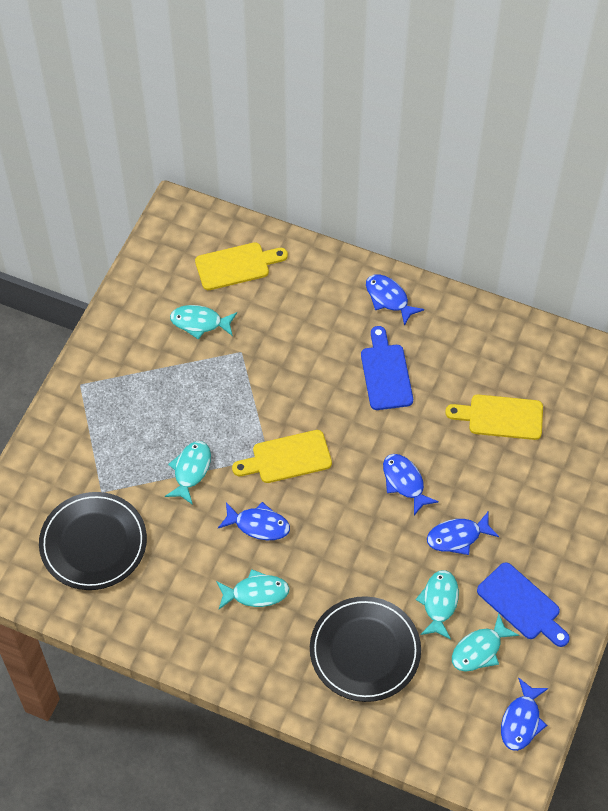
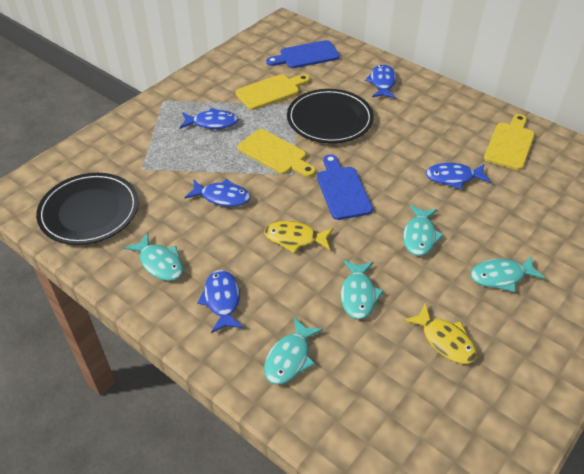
yellow fish: 0 -> 2

